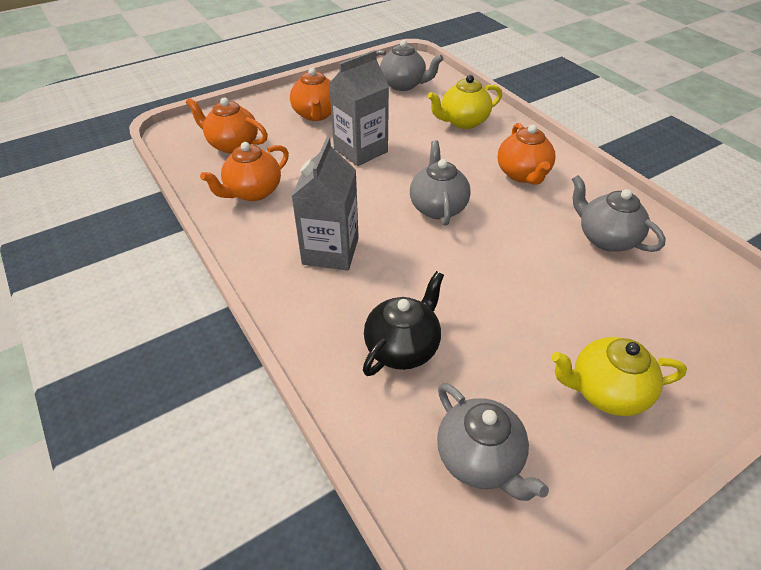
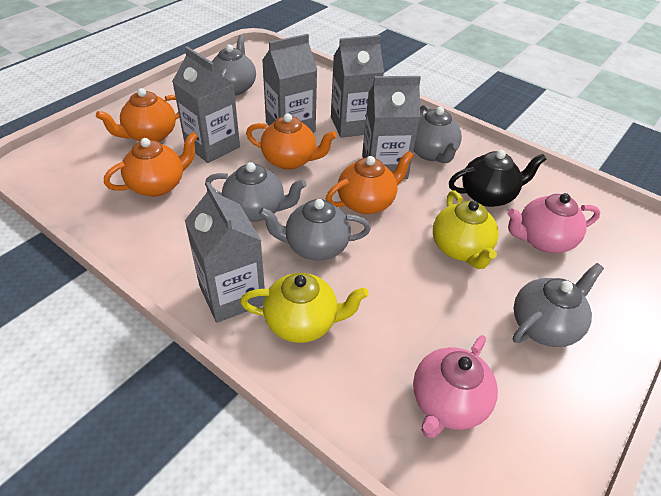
grey carton: 2 -> 5
grey teapot: 4 -> 5
pink teapot: 0 -> 2

